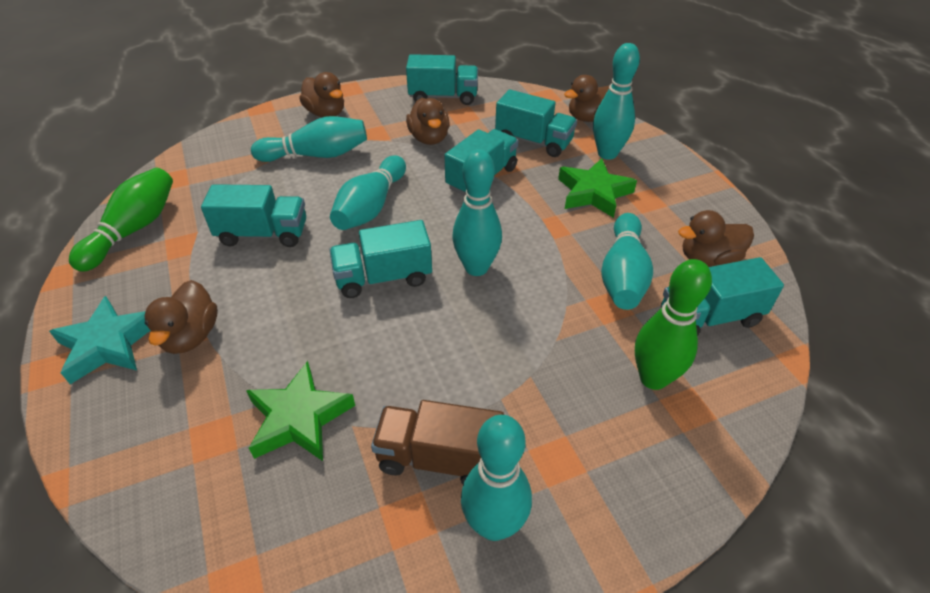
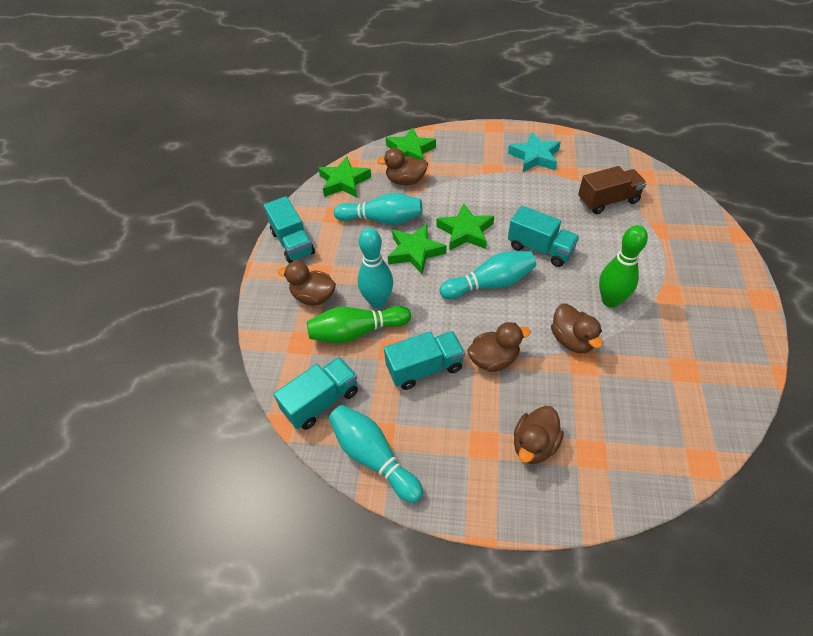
green star: 2 -> 4
turquoise bowling pin: 6 -> 4
turquoise truck: 6 -> 4

